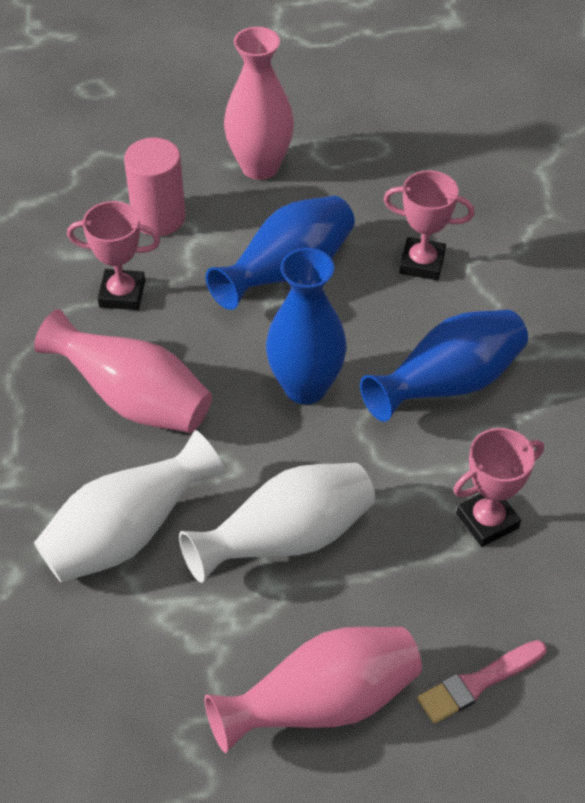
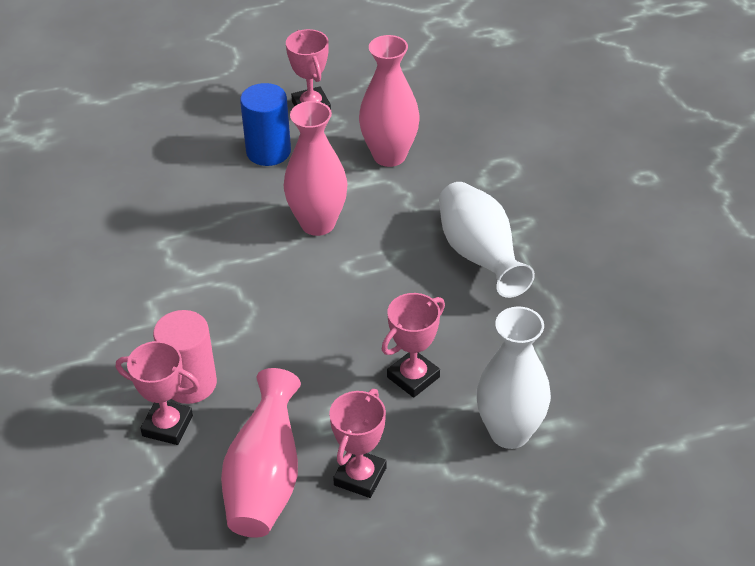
blue cylinder: 0 -> 1
blue vase: 3 -> 0
pink brush: 1 -> 0
pink trophy: 3 -> 4

